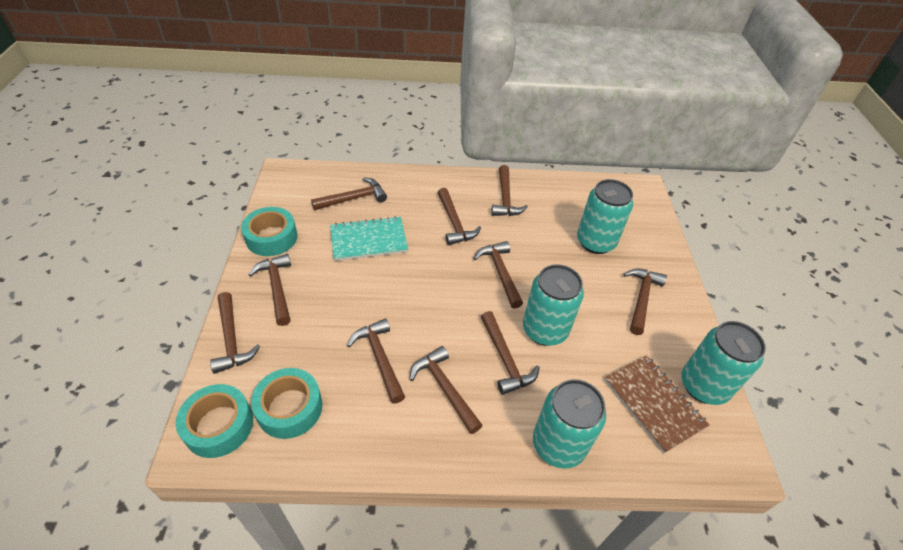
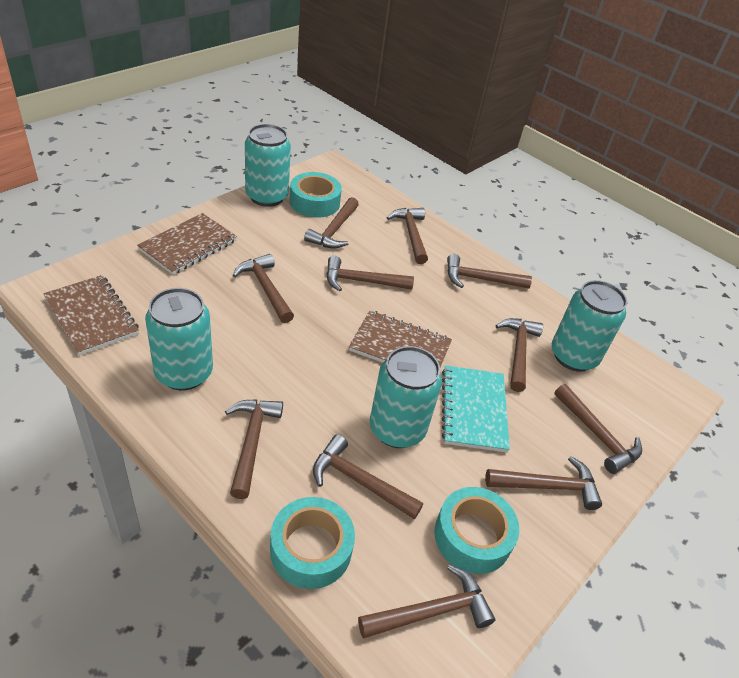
brown hammer: 10 -> 11
brown notebook: 1 -> 3

